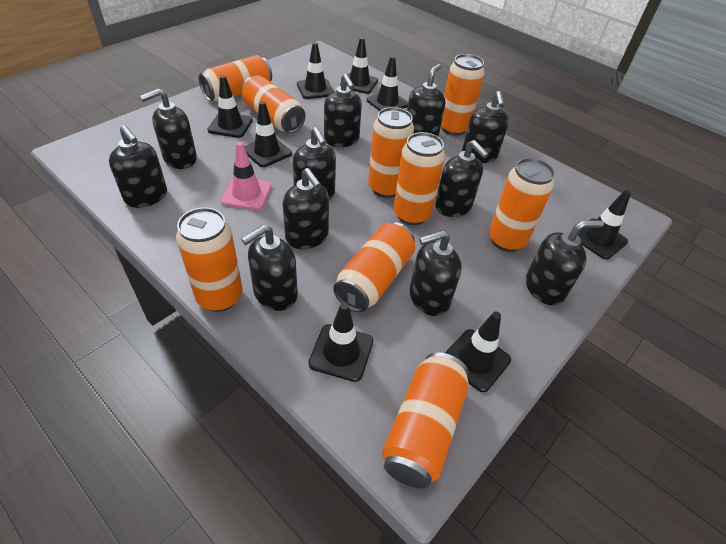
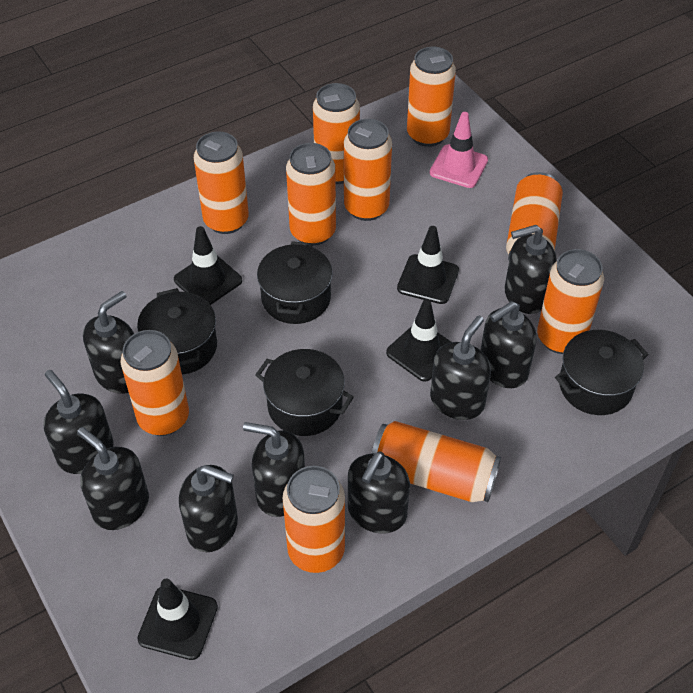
black pot: 0 -> 4
black soap dispenser: 11 -> 9
black traffic cone: 8 -> 4
orange can: 9 -> 10

